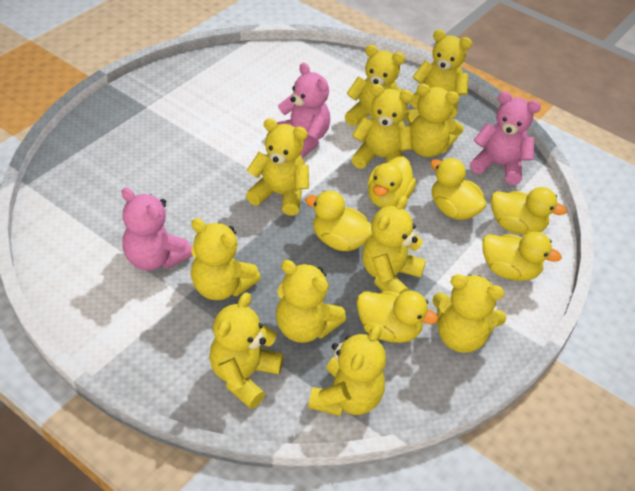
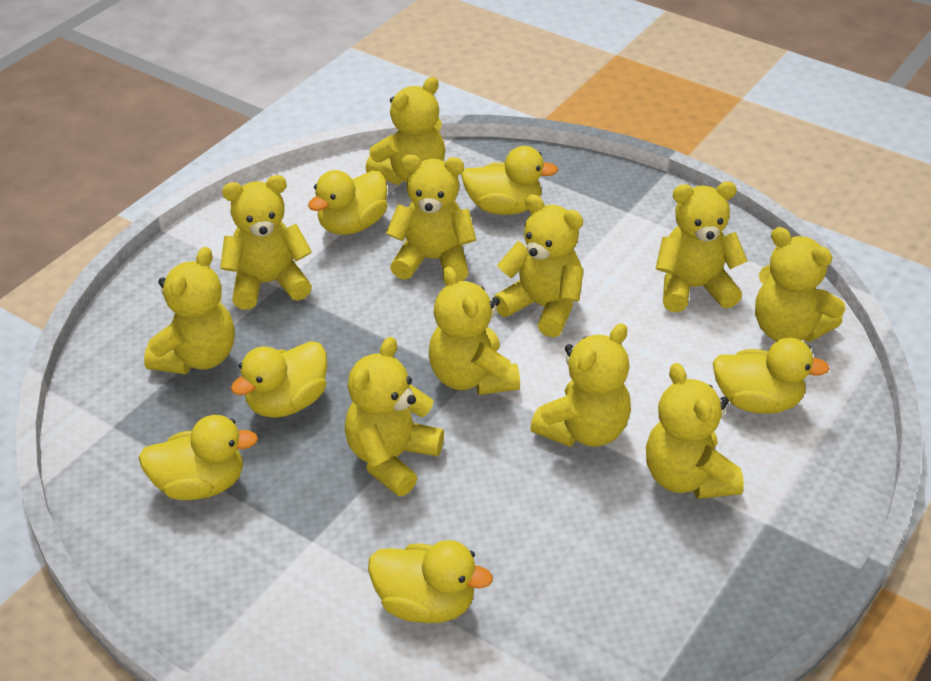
pink teddy bear: 3 -> 0

